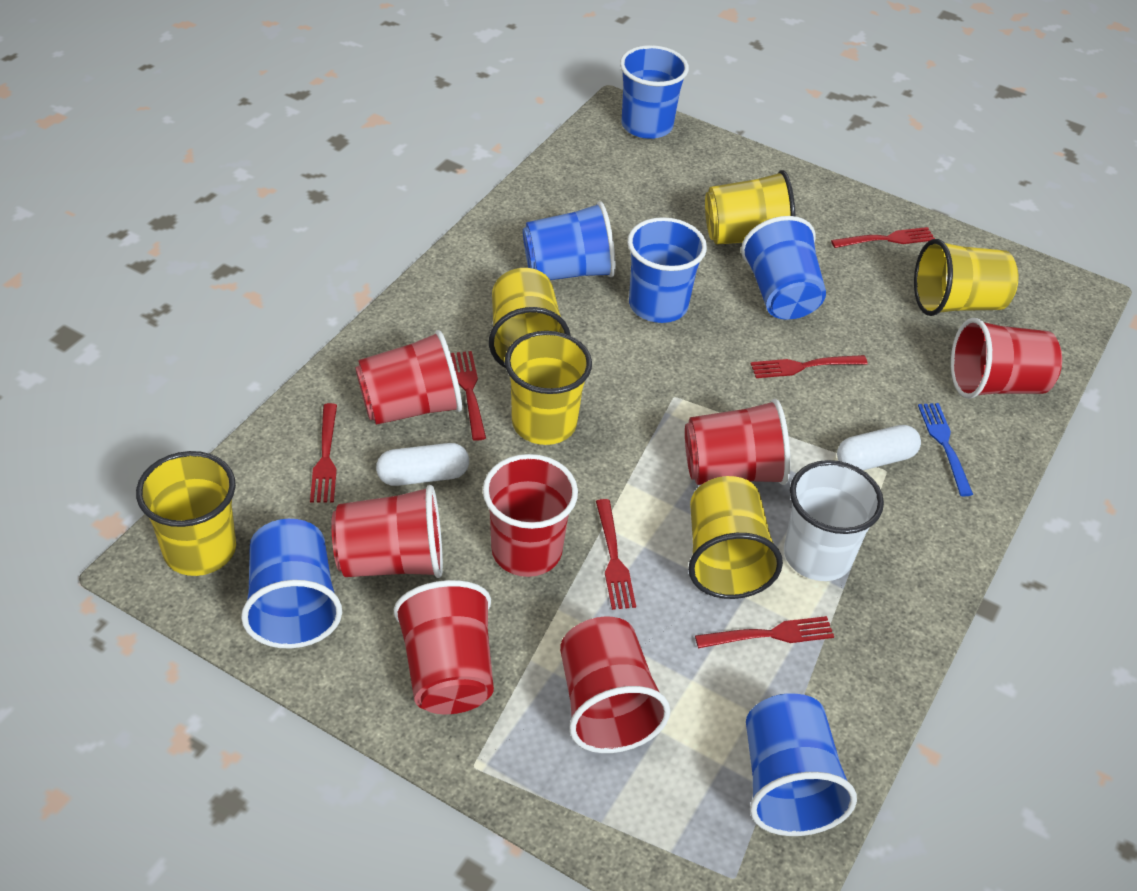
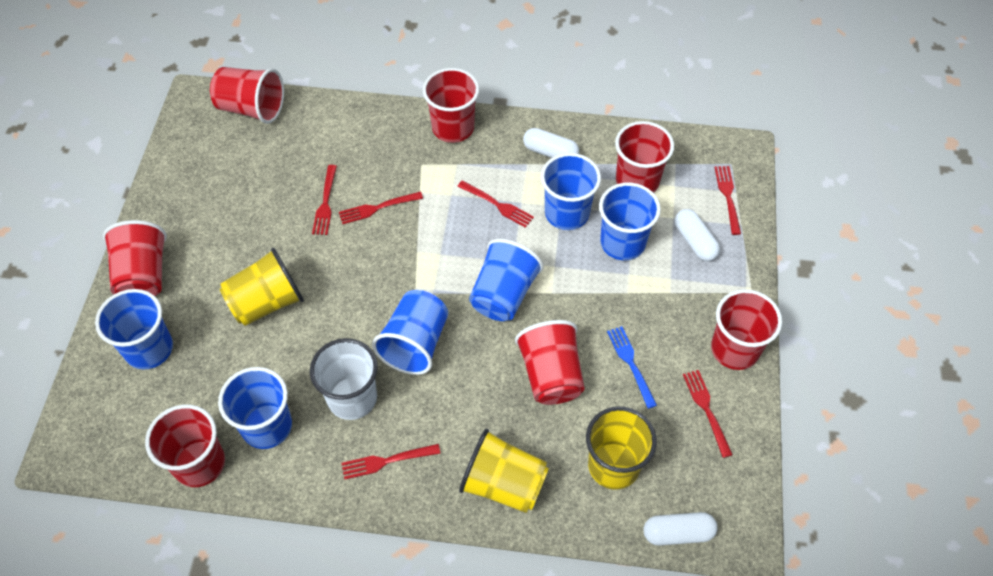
white capsule: 2 -> 3
yellow cup: 6 -> 3

